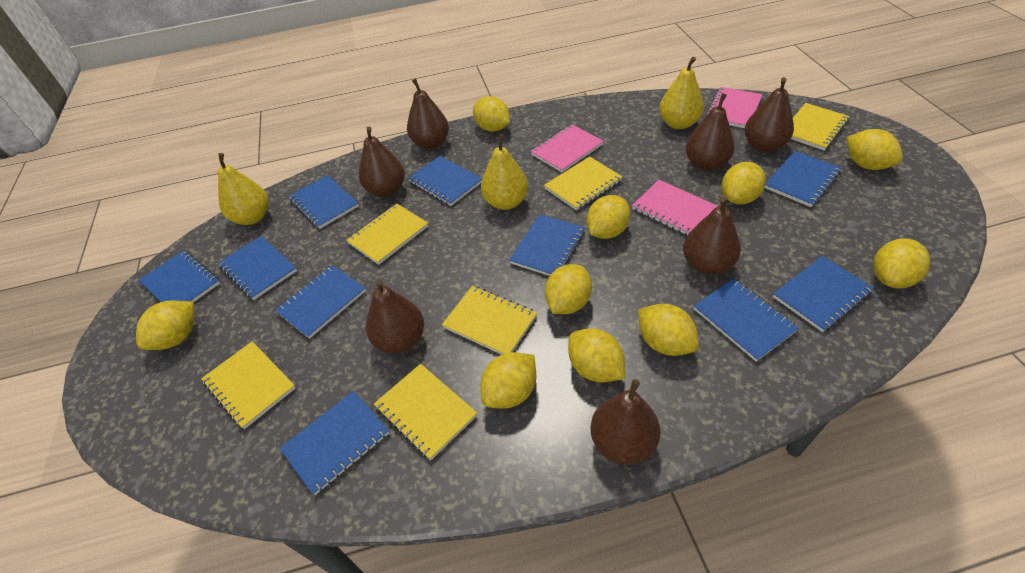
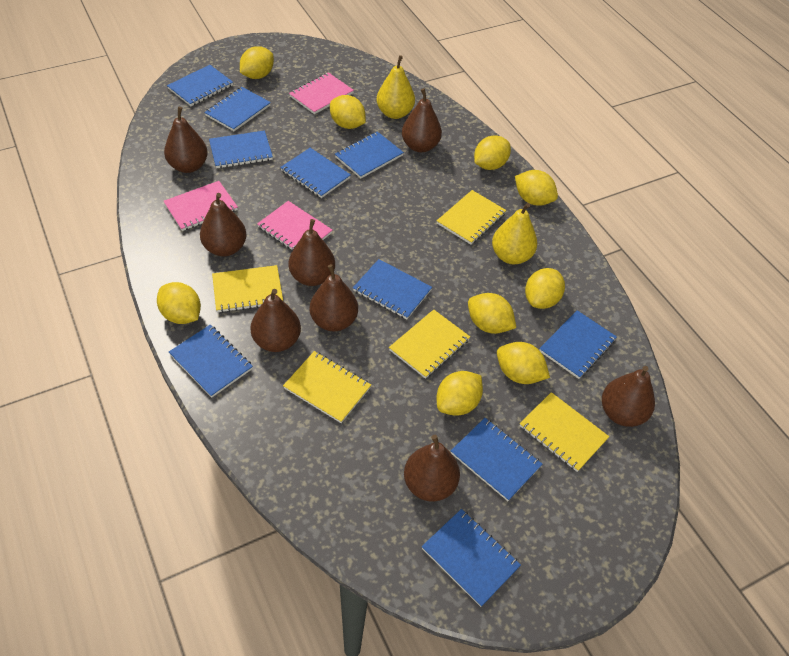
brown pear: 7 -> 8
yellow lemon: 10 -> 9
yellow notebook: 6 -> 5
yellow pear: 3 -> 2

